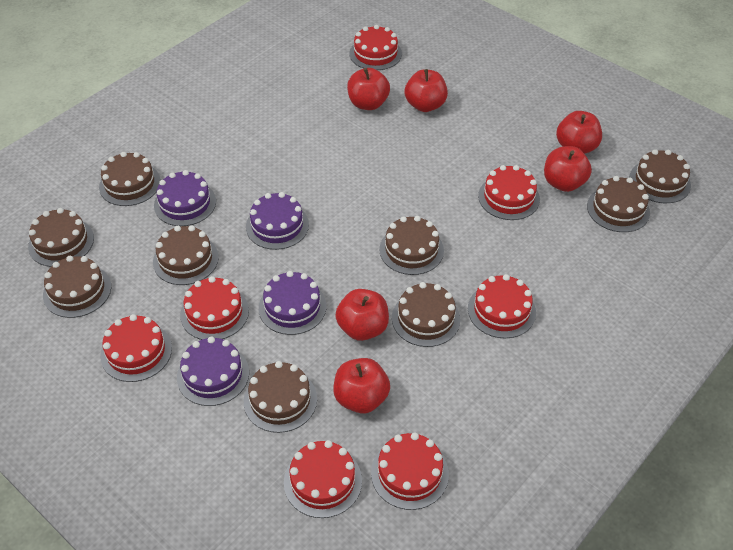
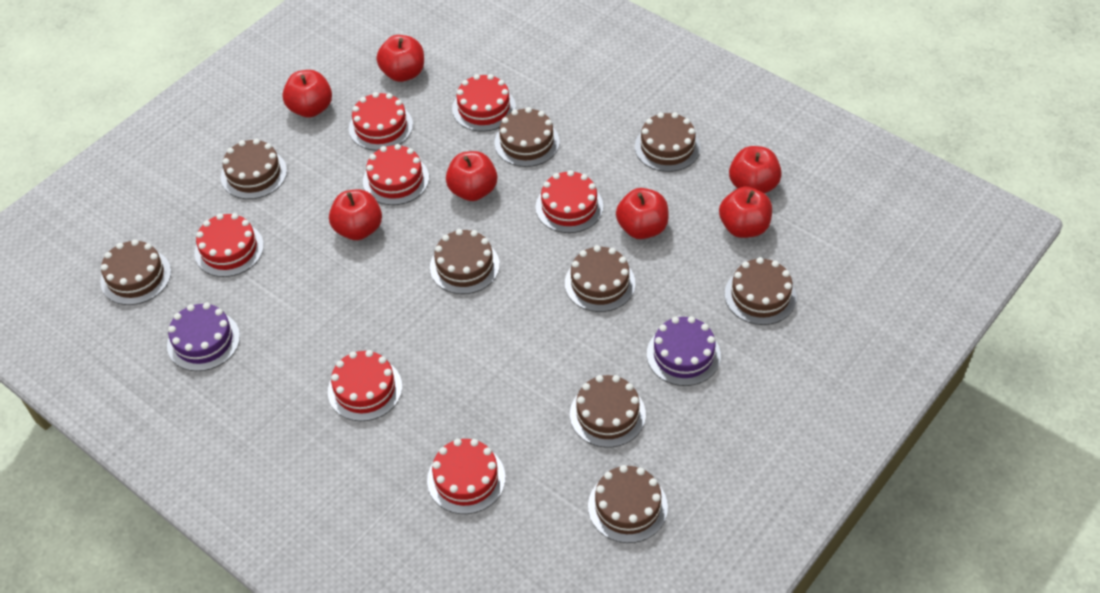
purple cake: 4 -> 2
red apple: 6 -> 7

